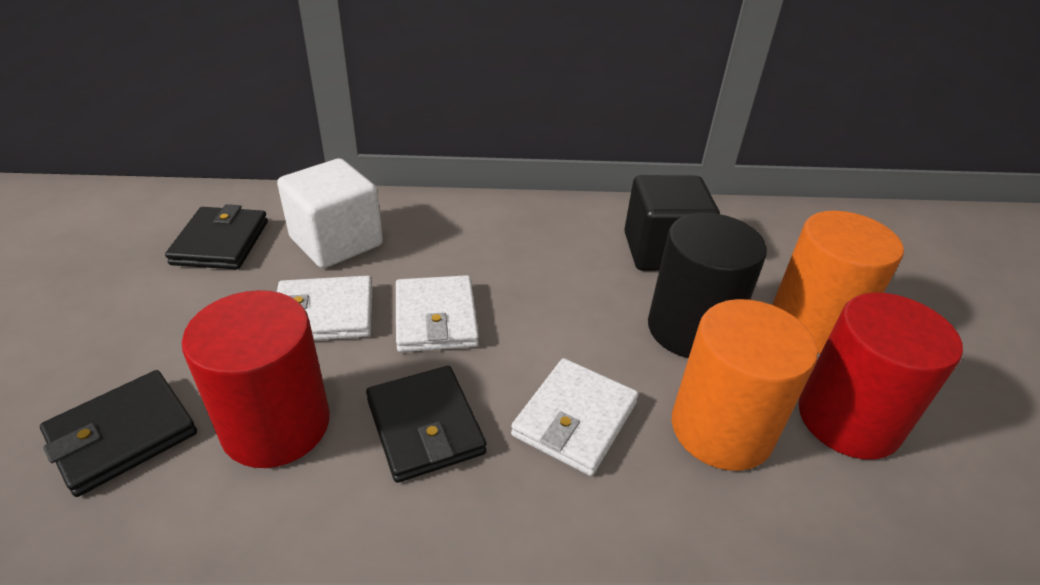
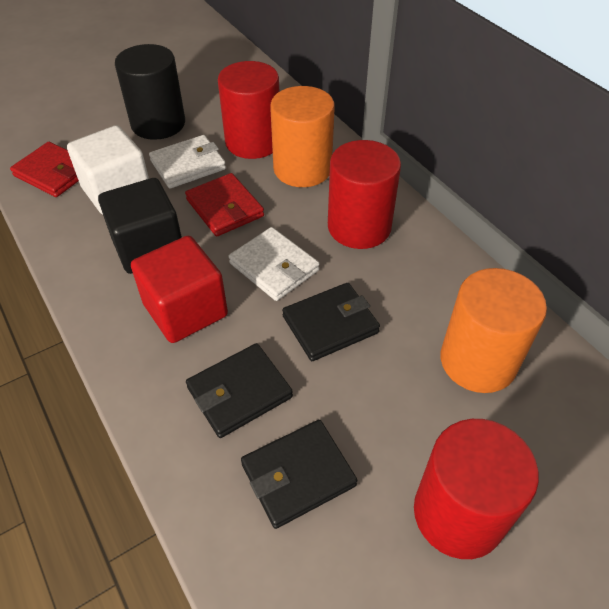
red cube: 0 -> 1
red cylinder: 2 -> 3
red wallet: 0 -> 2
white wallet: 3 -> 2

